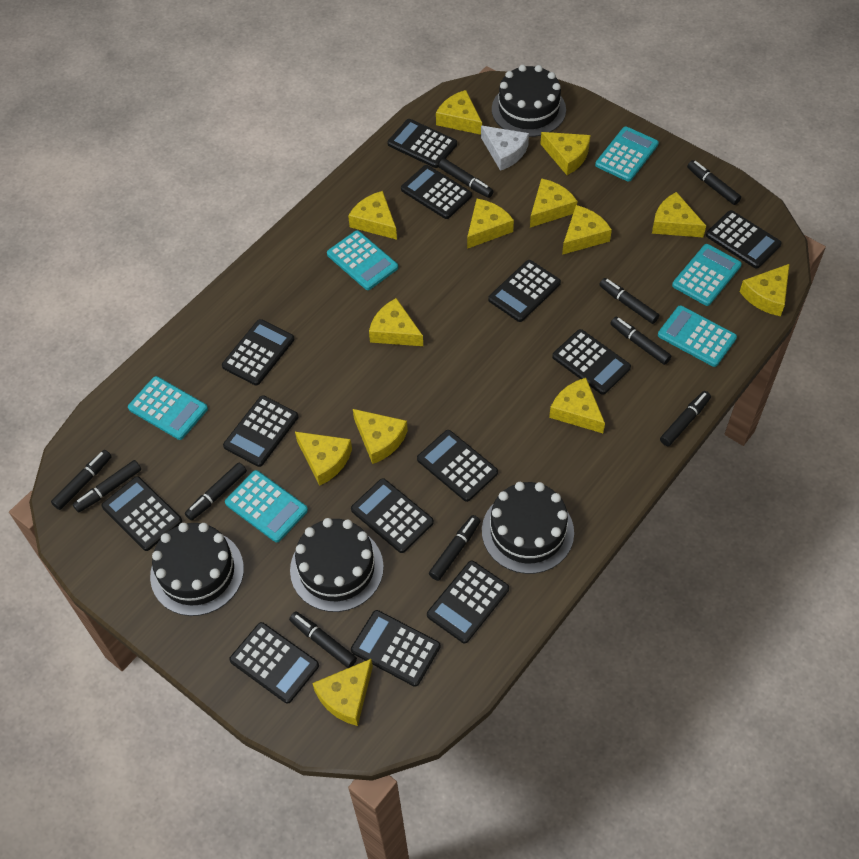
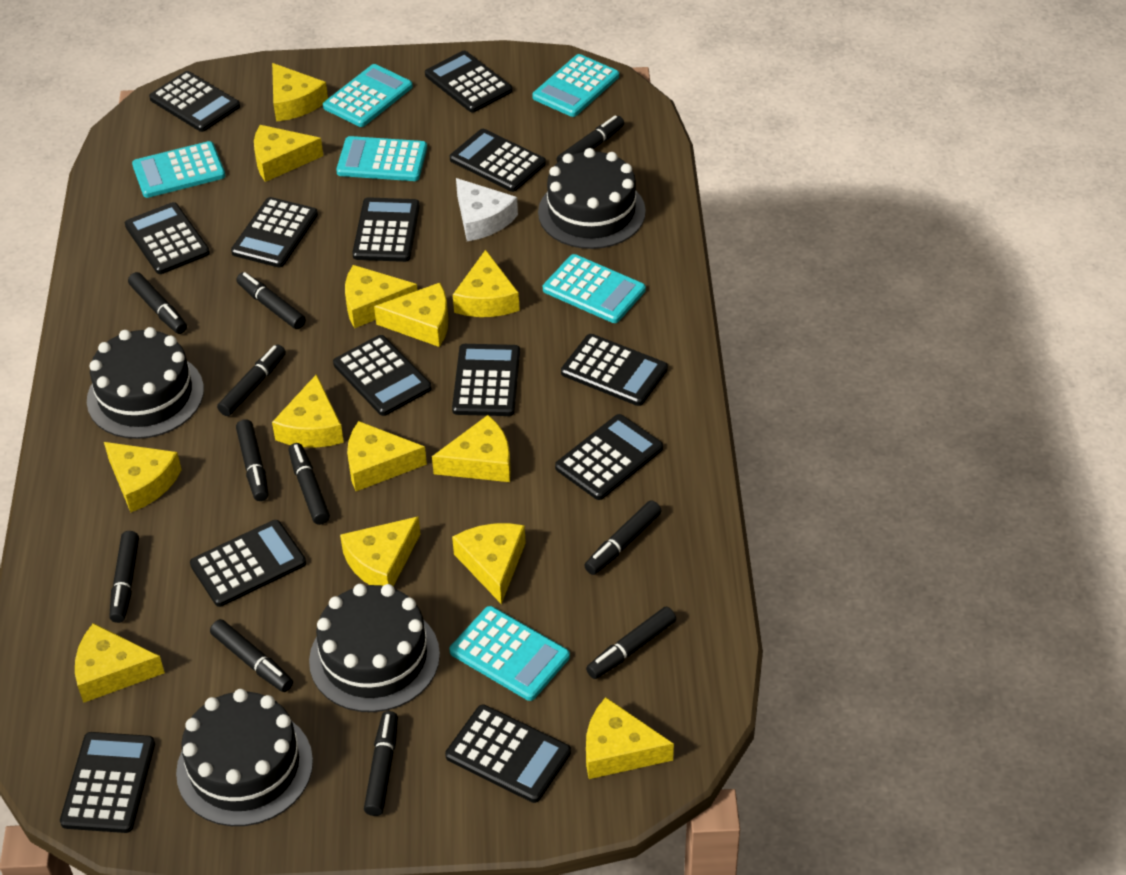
black marker: 10 -> 11

